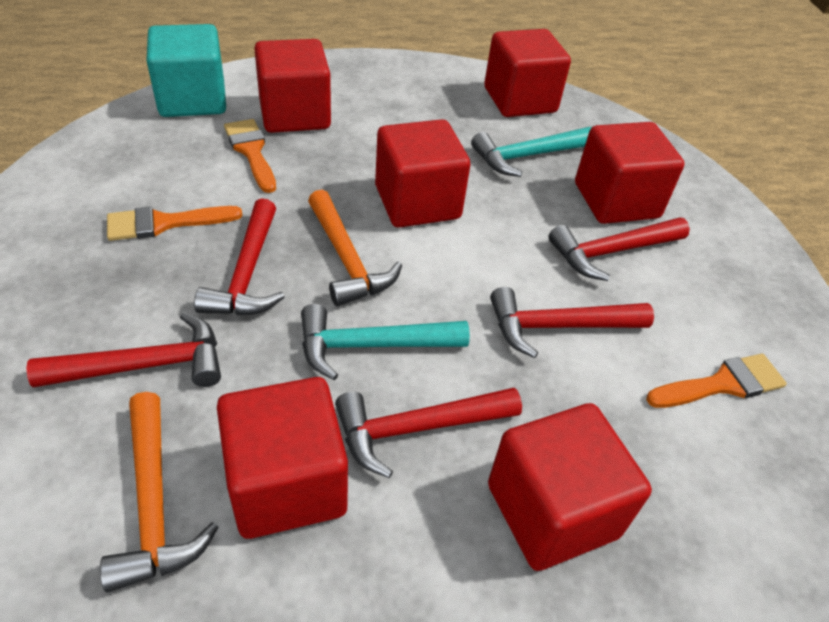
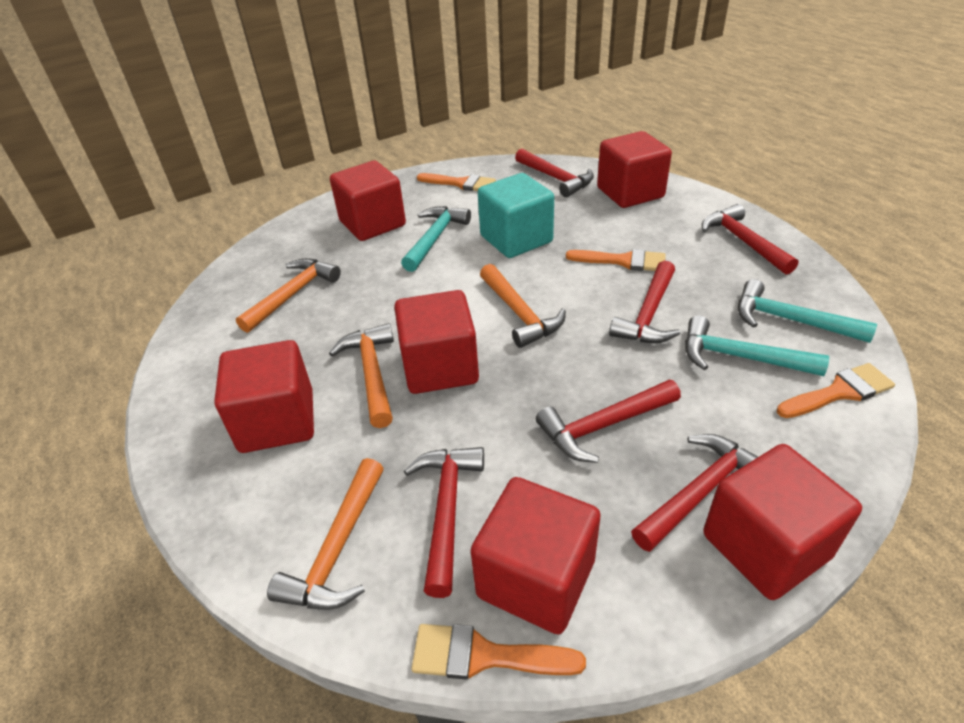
orange brush: 3 -> 4
orange hammer: 2 -> 4
red hammer: 5 -> 6
turquoise hammer: 2 -> 3

